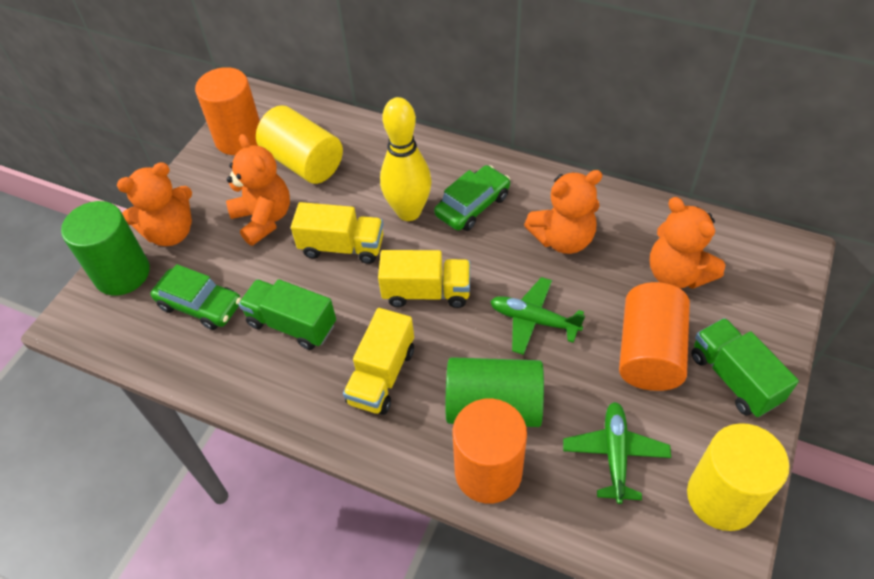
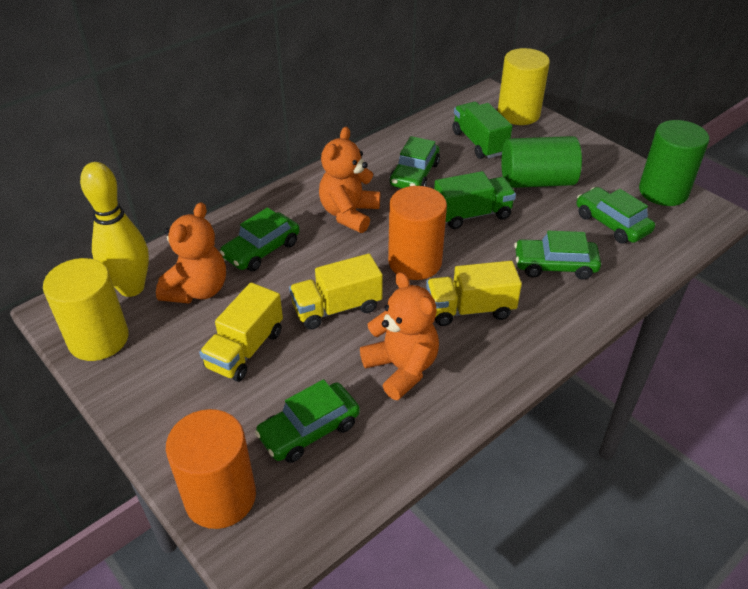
green car: 2 -> 5
green plane: 2 -> 0
orange cylinder: 3 -> 2
orange teddy bear: 4 -> 3

